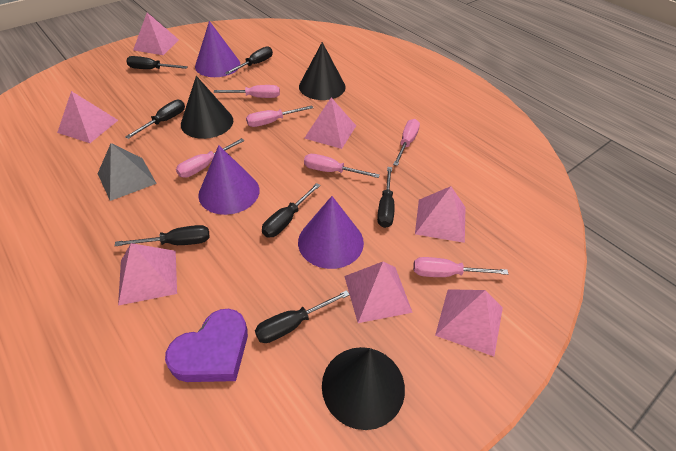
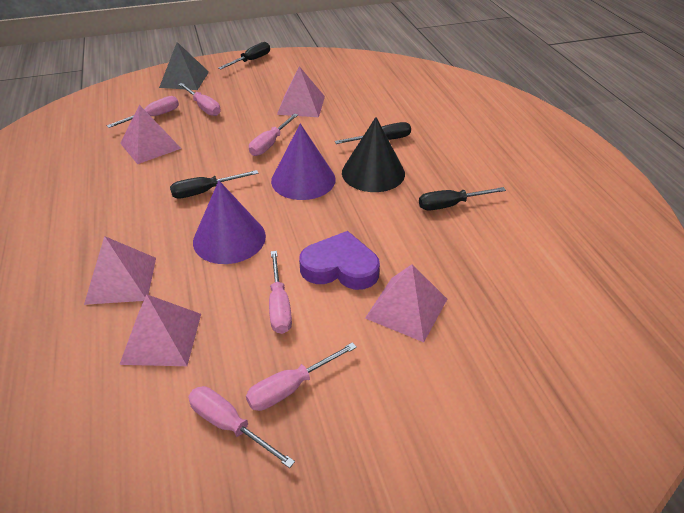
black cone: 3 -> 1
black screwdriver: 7 -> 4
pink pyramid: 7 -> 5
purple cone: 3 -> 2

